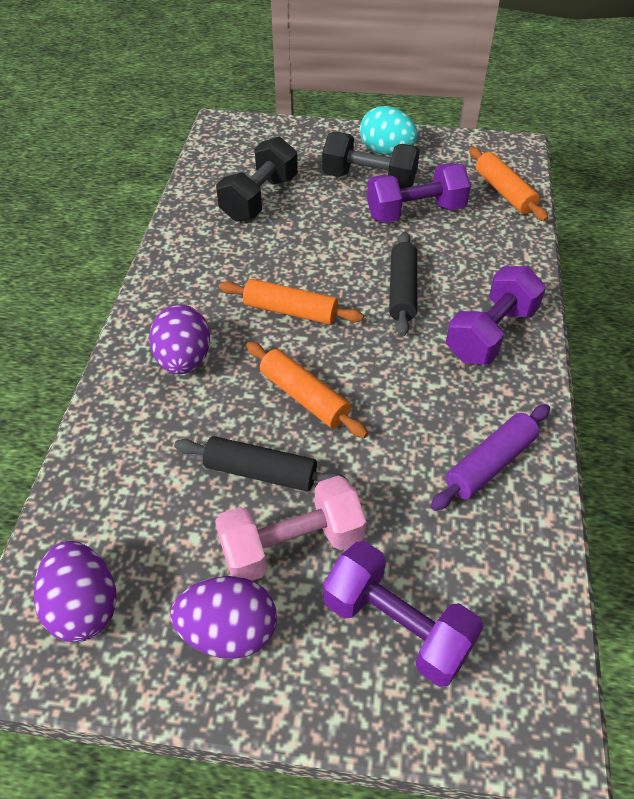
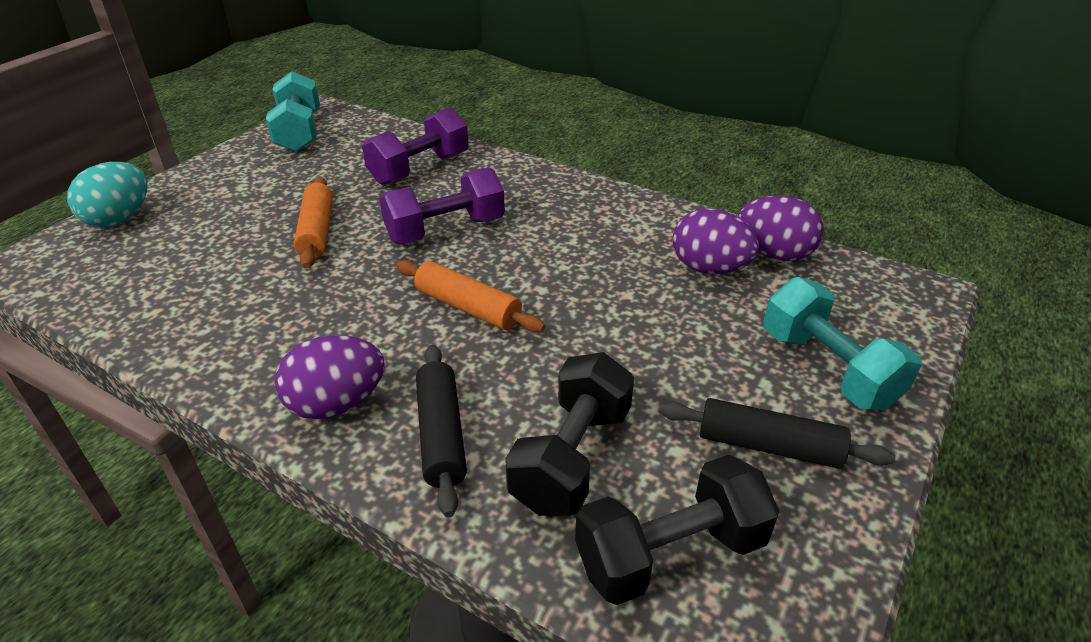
orange rolling pin: 3 -> 2
pink dumbbell: 1 -> 0
purple dumbbell: 3 -> 2
purple rolling pin: 1 -> 0
turquoise dumbbell: 0 -> 2

